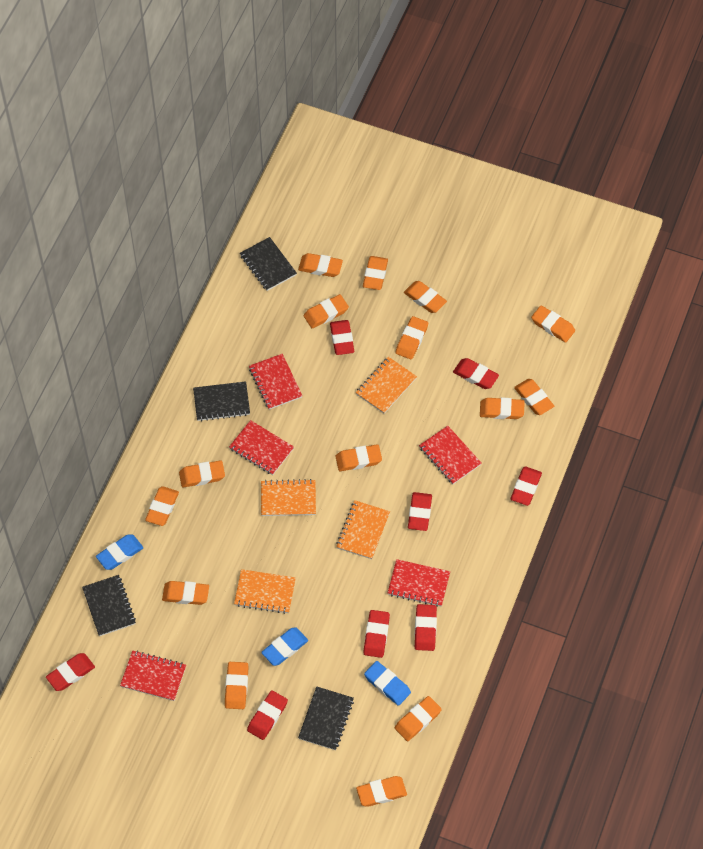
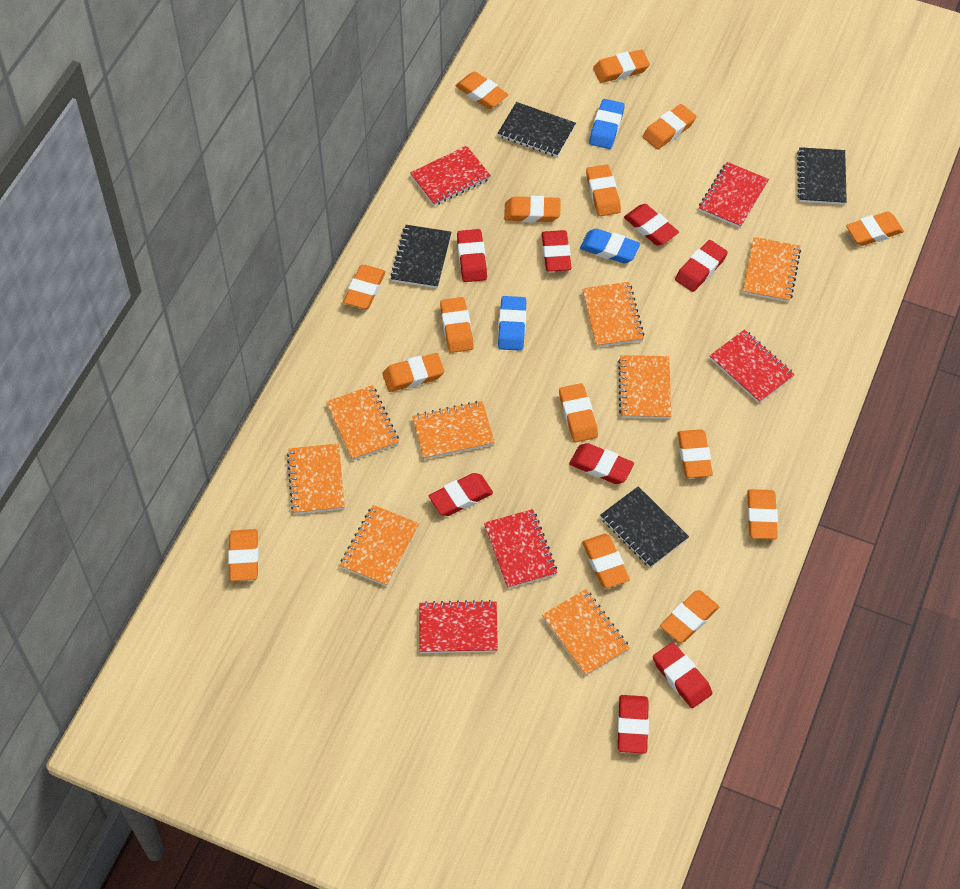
orange notebook: 4 -> 8

